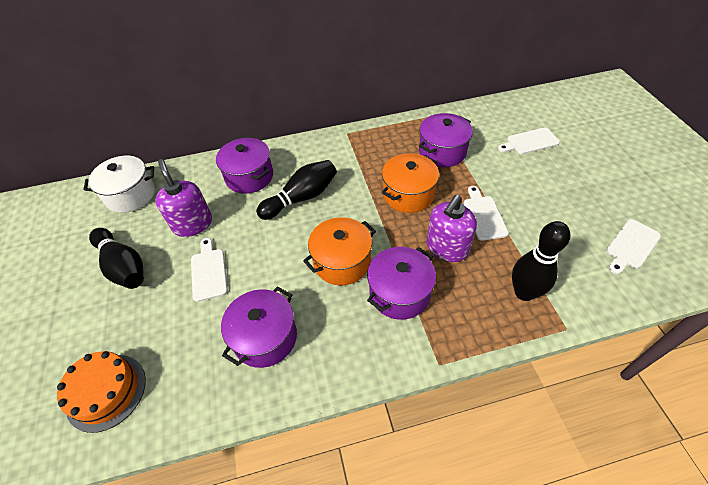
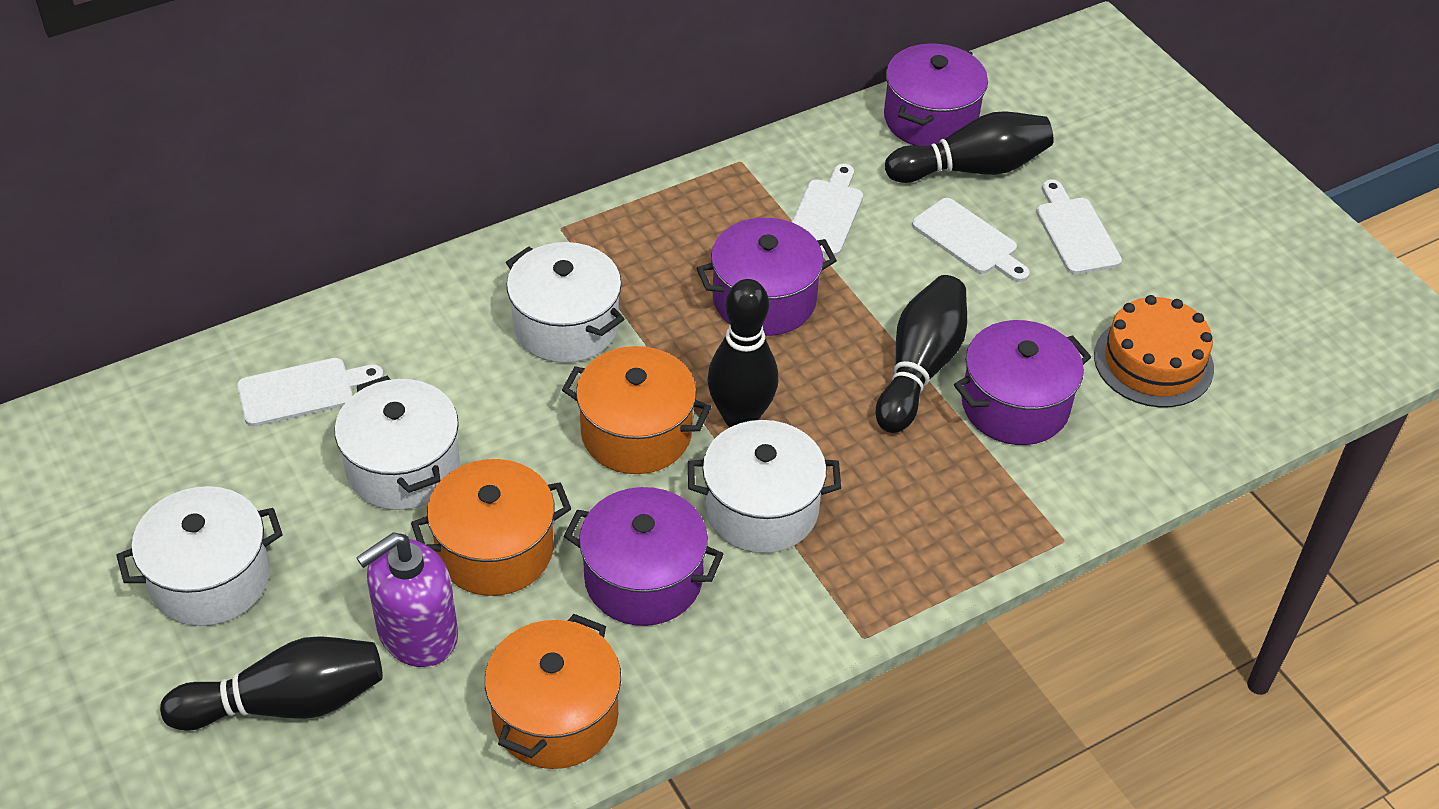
black bowling pin: 3 -> 4
orange pot: 2 -> 3
purple soap dispenser: 2 -> 1
white pot: 1 -> 4

